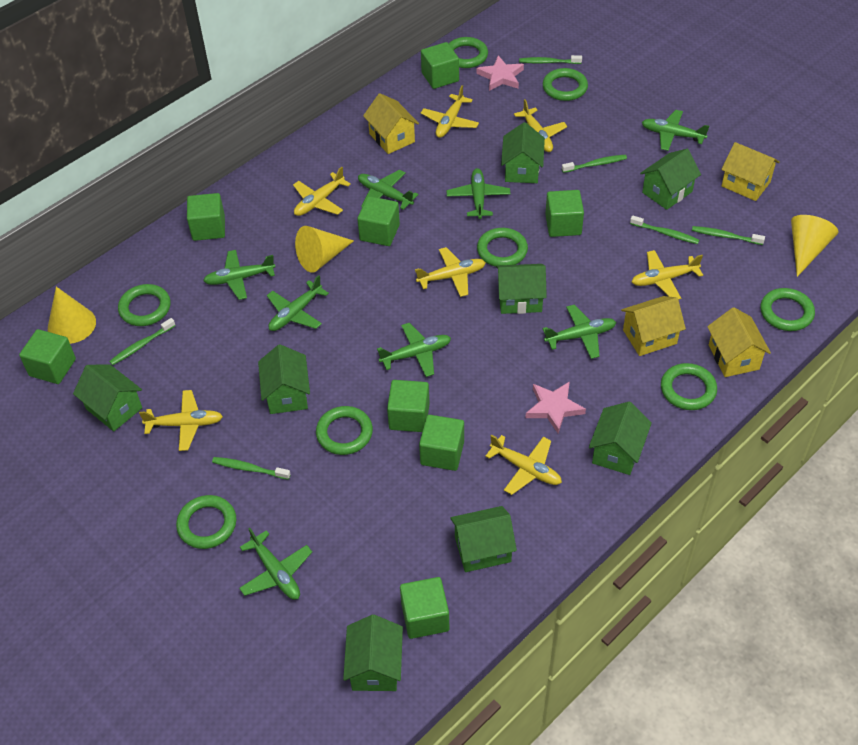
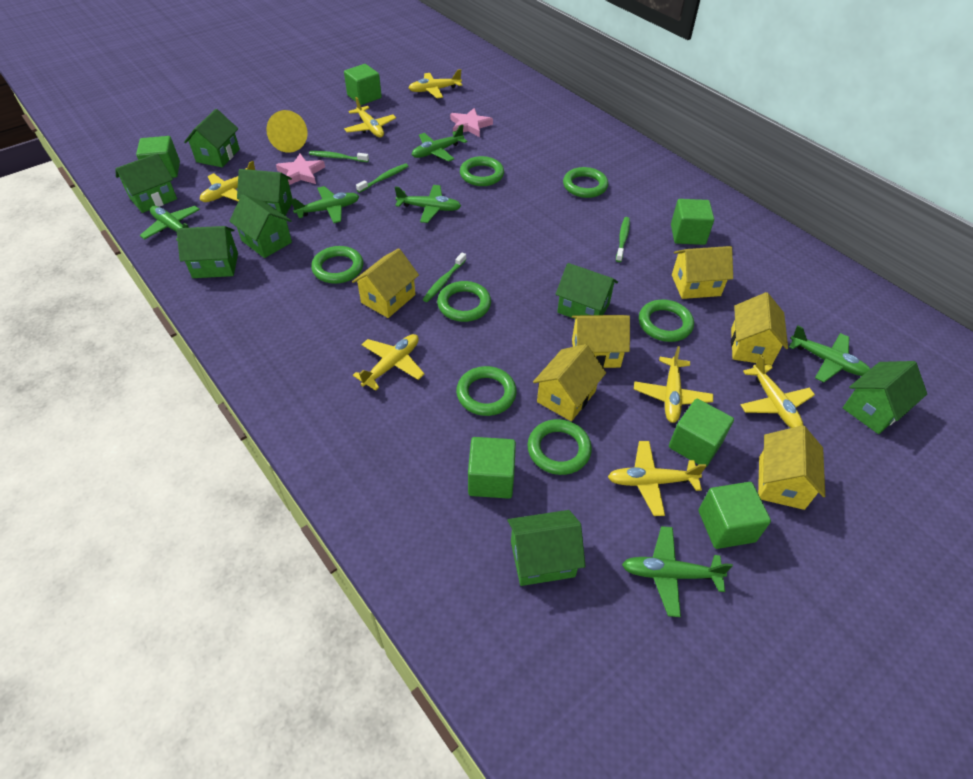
green cube: 8 -> 6
green plane: 8 -> 6
green ring: 8 -> 7
green toothbrush: 6 -> 4
yellow cone: 3 -> 1
yellow house: 4 -> 6

